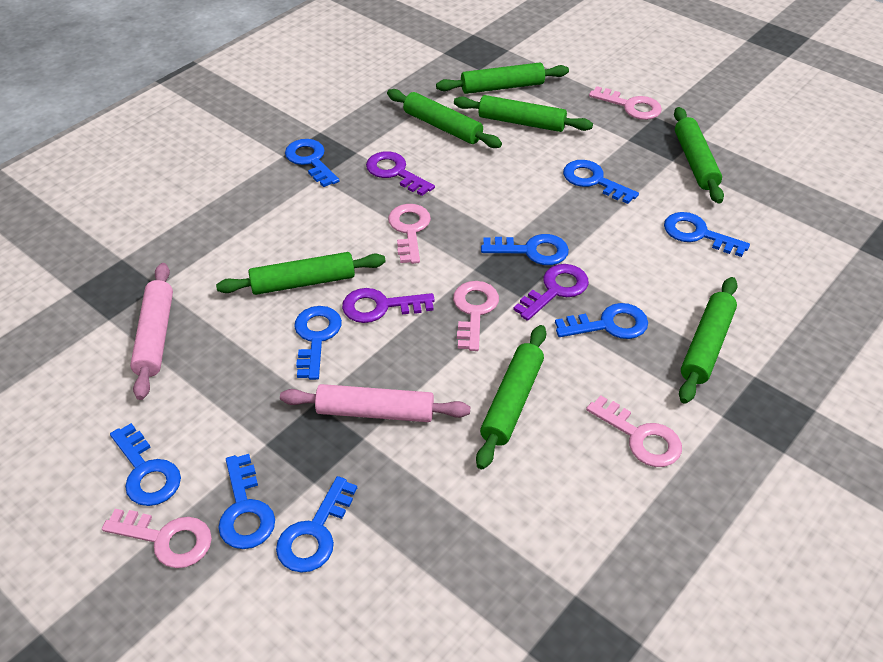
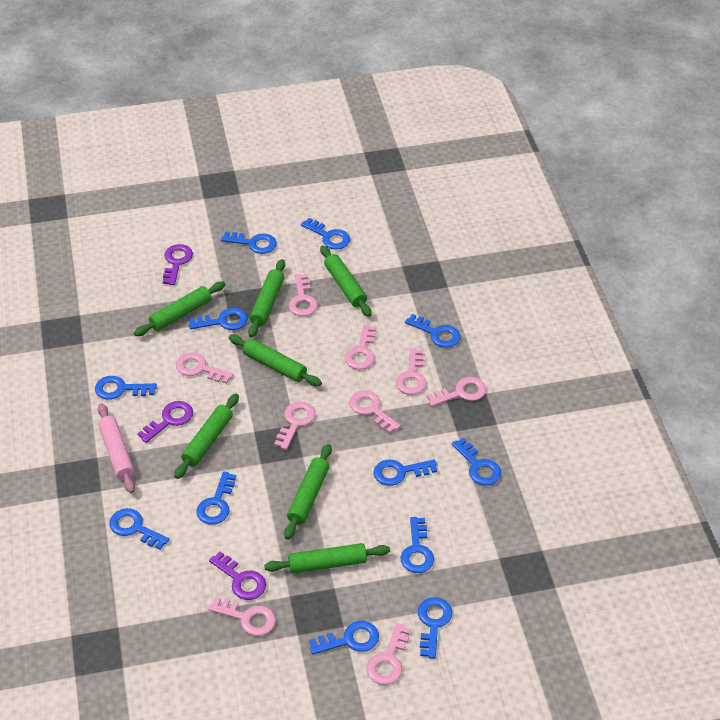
blue key: 9 -> 12
pink key: 5 -> 9
pink rolling pin: 2 -> 1

